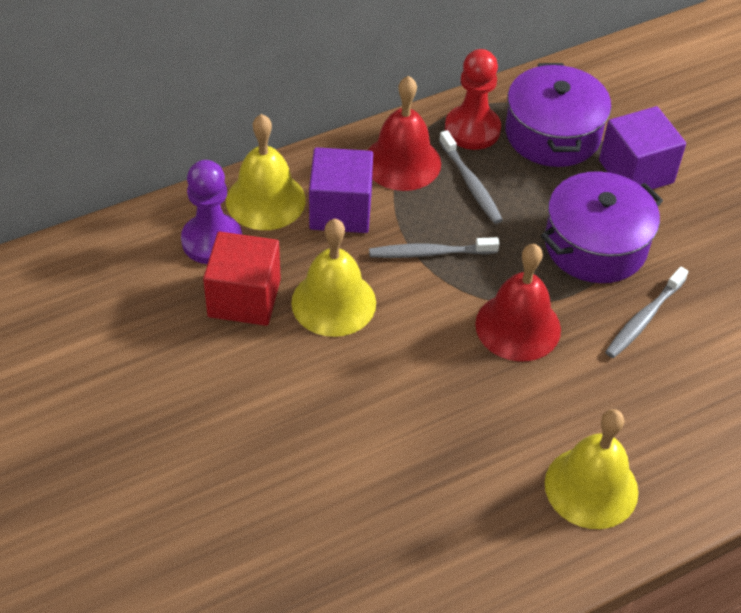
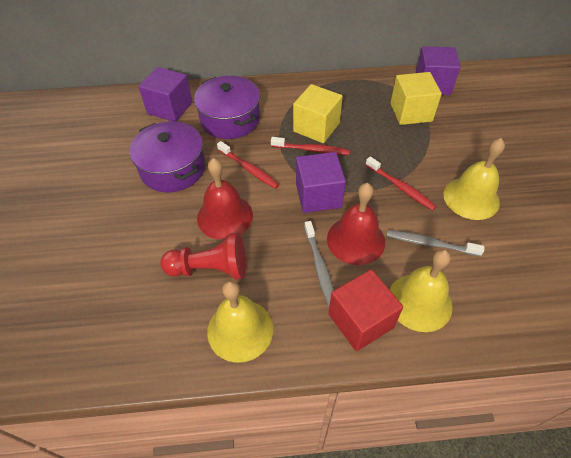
grey toothbrush: 3 -> 2
purple cube: 2 -> 3
purple pawn: 1 -> 0
red toothbrush: 0 -> 3
yellow cube: 0 -> 2

